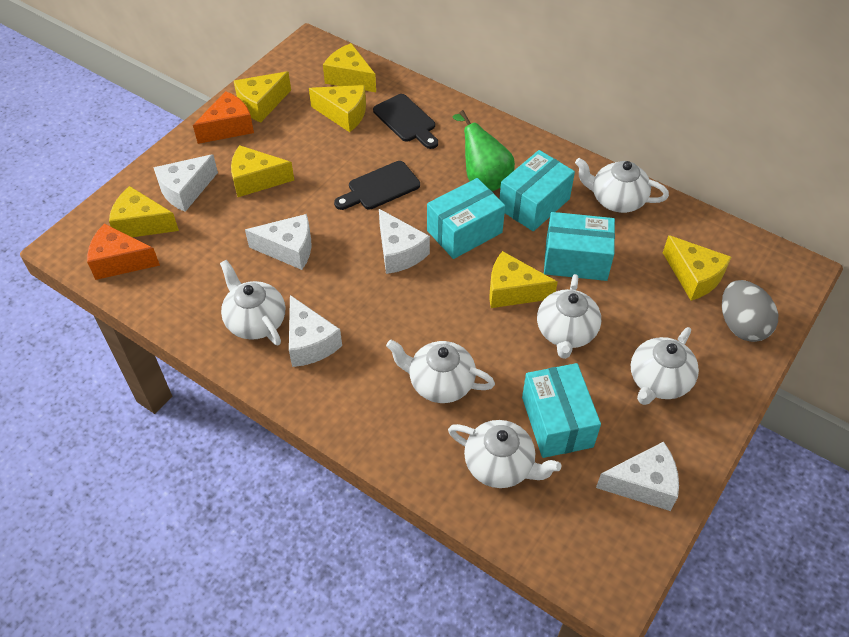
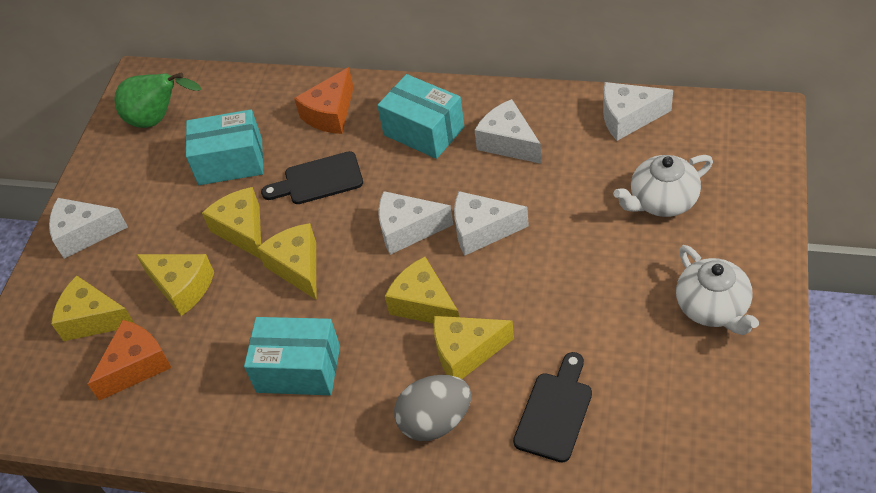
turquoise box: 4 -> 3
white teapot: 6 -> 2
yellow cheese: 7 -> 6

